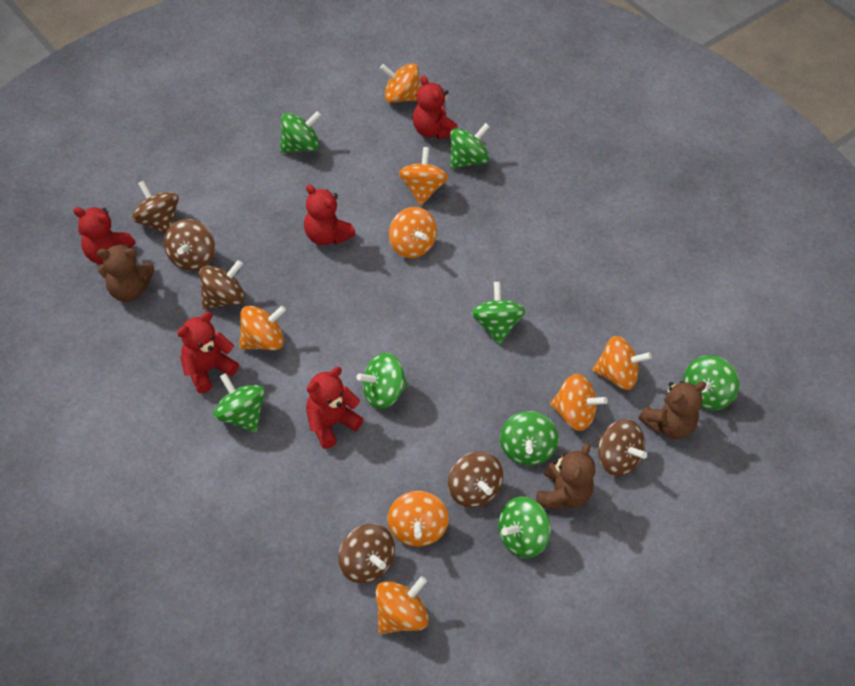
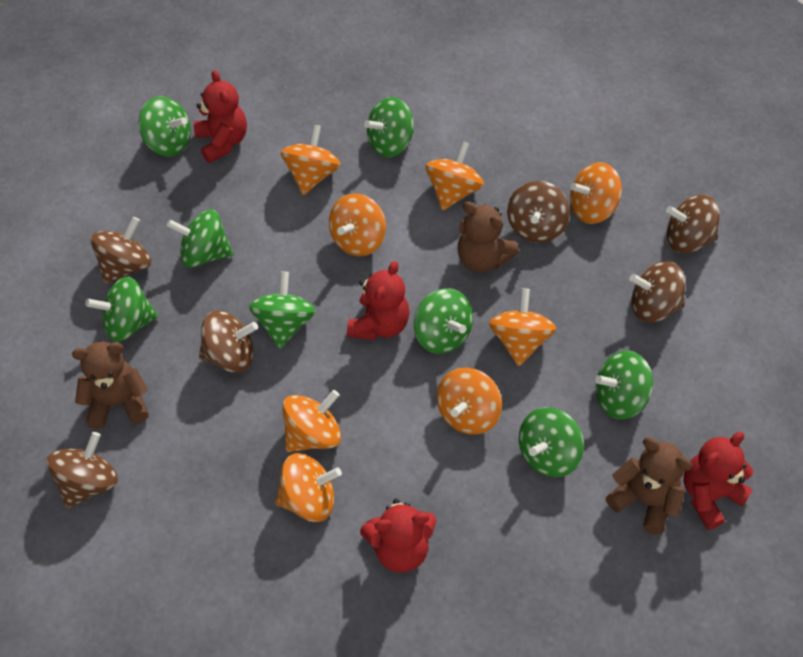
red teddy bear: 5 -> 4

